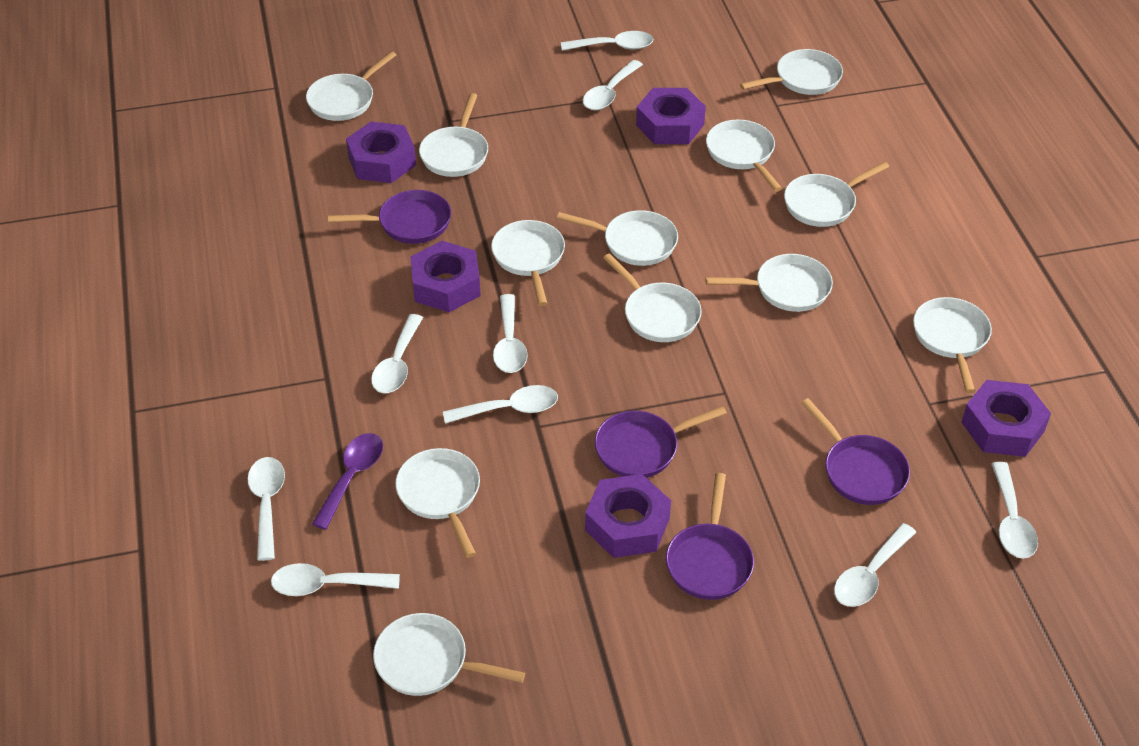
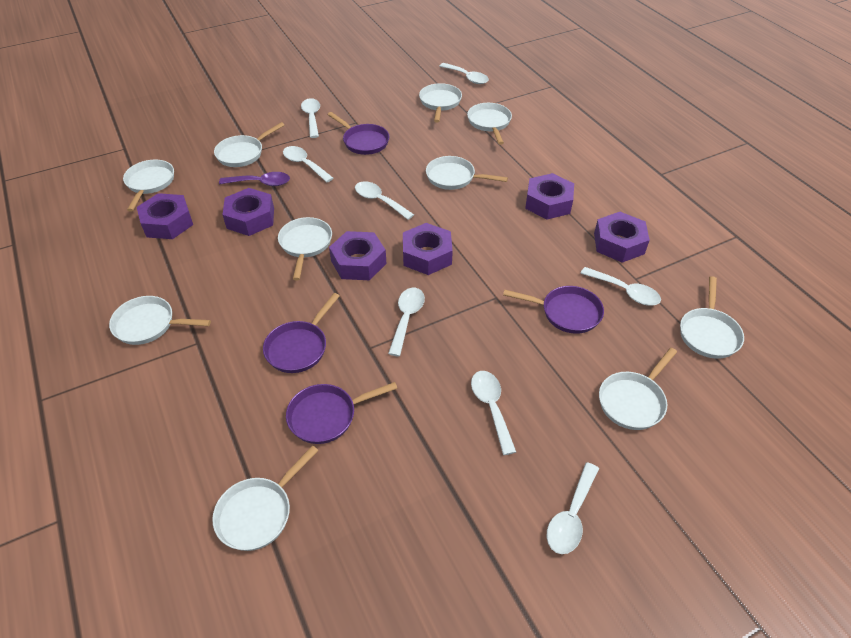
purple nut: 5 -> 6
white pan: 12 -> 10
white spoon: 9 -> 8

